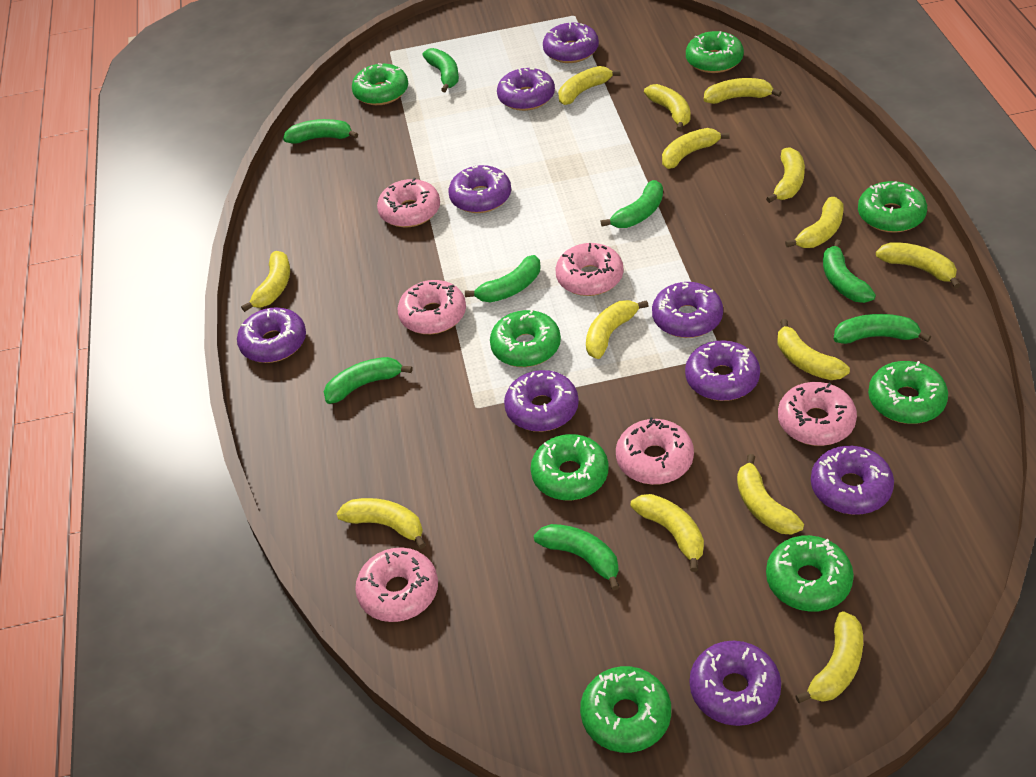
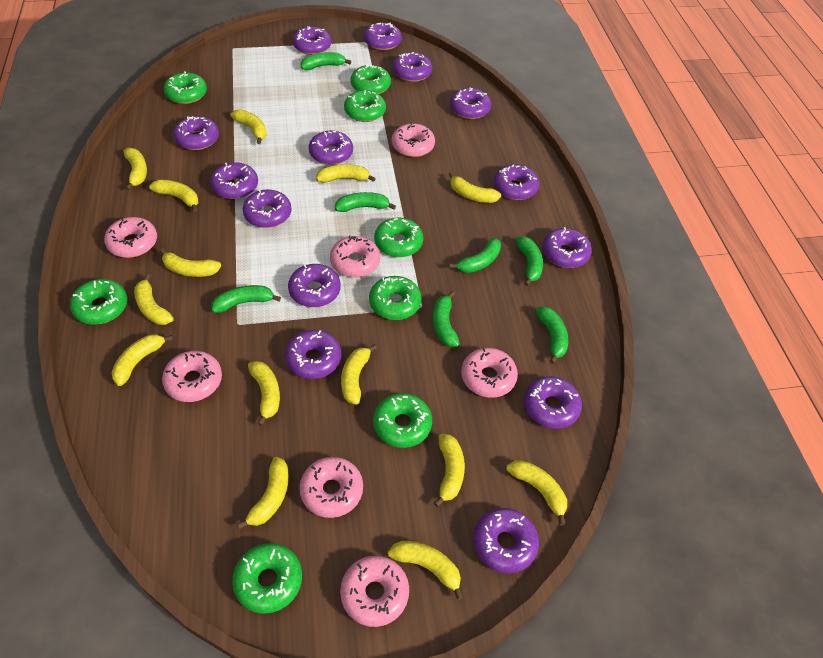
green banana: 8 -> 7
pink donut: 6 -> 7
purple donut: 9 -> 14

